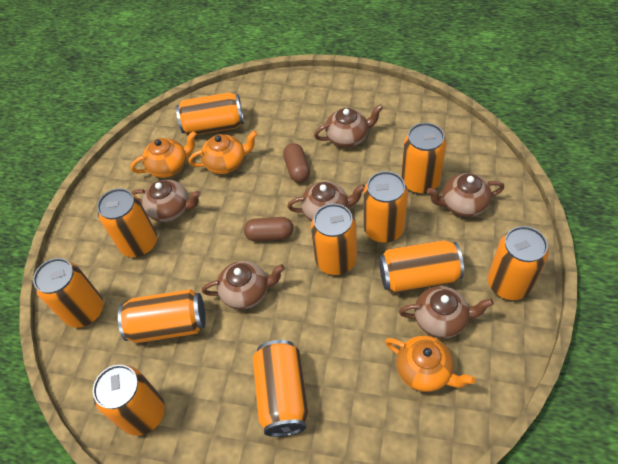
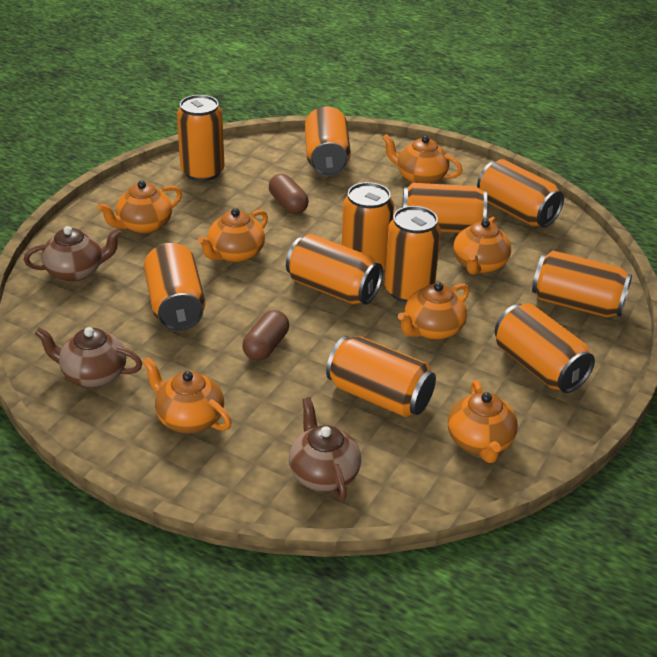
brown teapot: 6 -> 3
orange teapot: 3 -> 7

